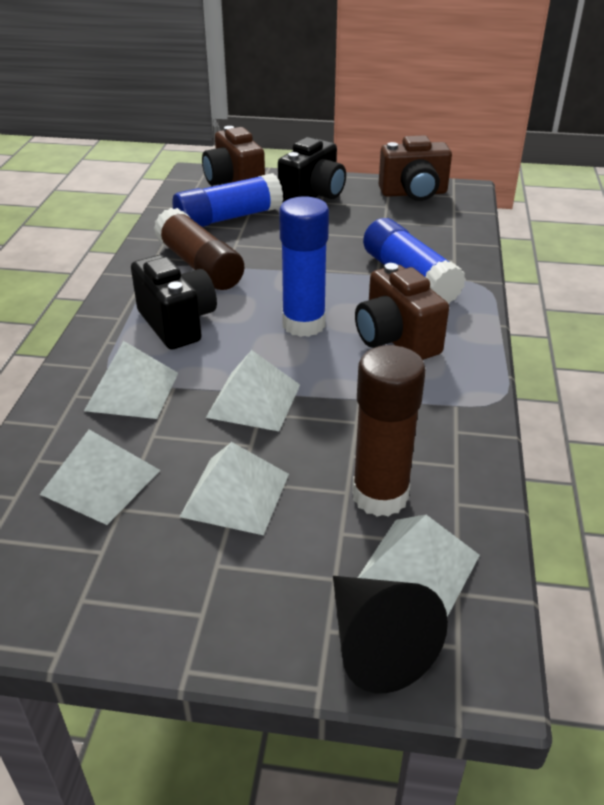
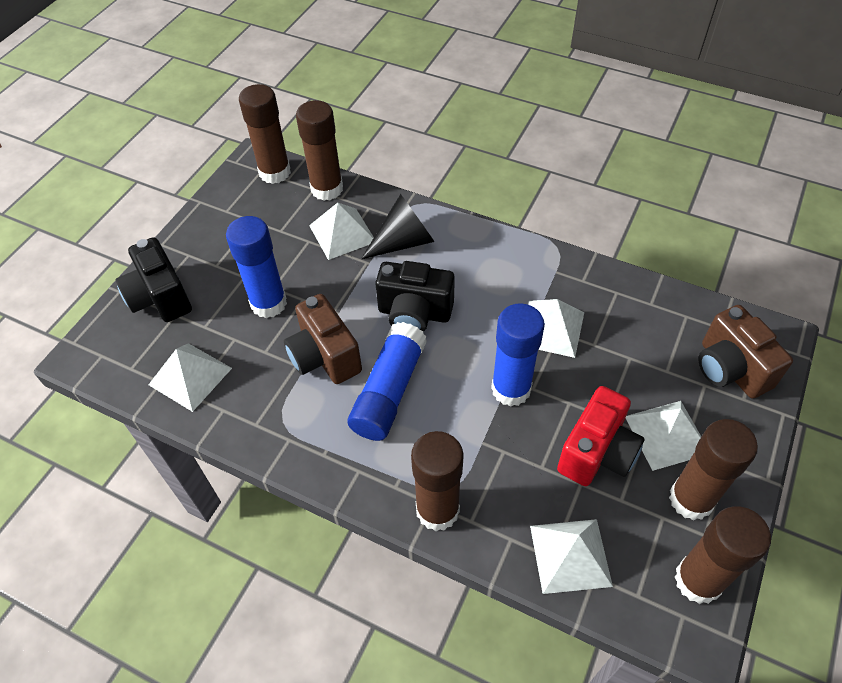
brown camera: 3 -> 2
brown glue stick: 2 -> 5
red camera: 0 -> 1

